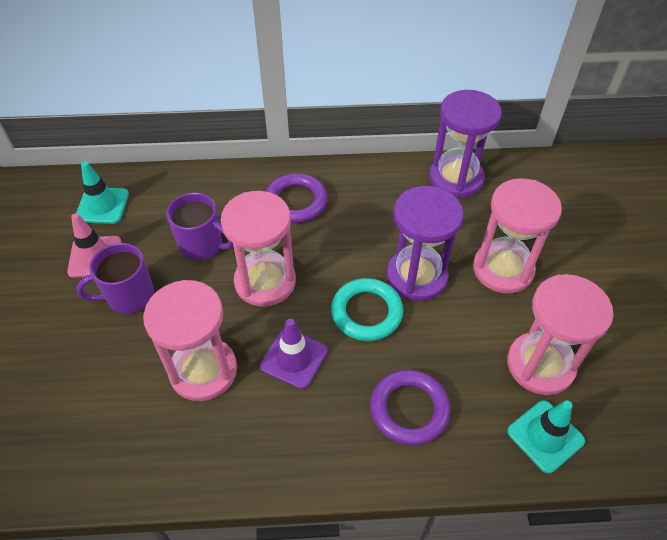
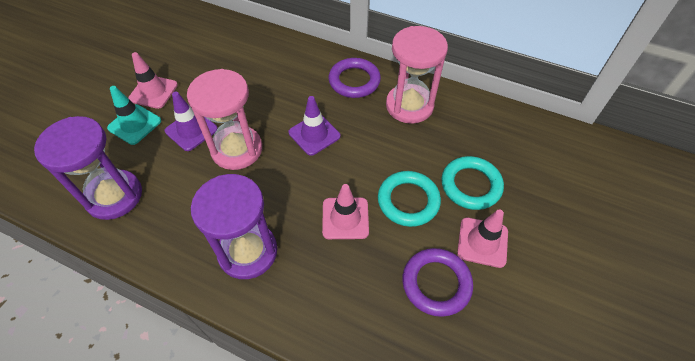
pink hourglass: 4 -> 2
pink traffic cone: 1 -> 3
purple mug: 2 -> 0
purple traffic cone: 1 -> 2
turquoise ring: 1 -> 2
turquoise traffic cone: 2 -> 1

